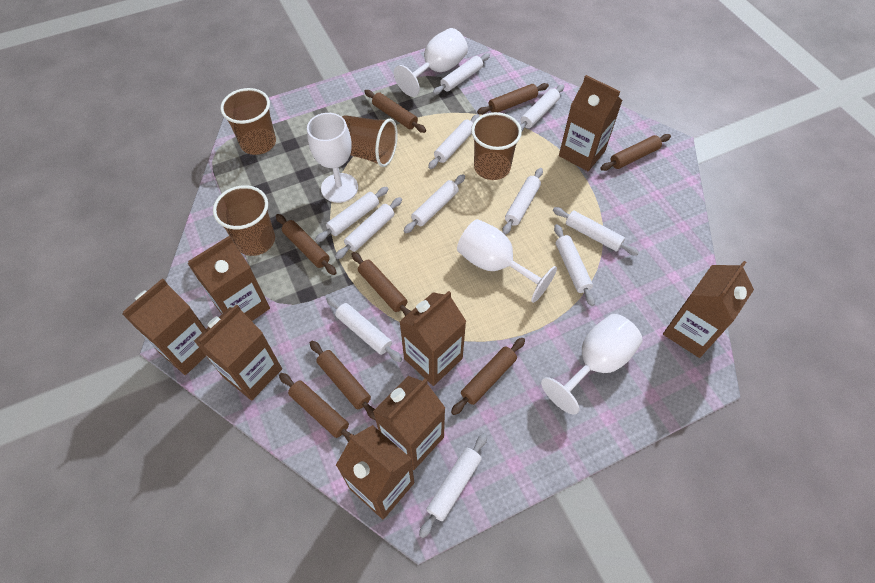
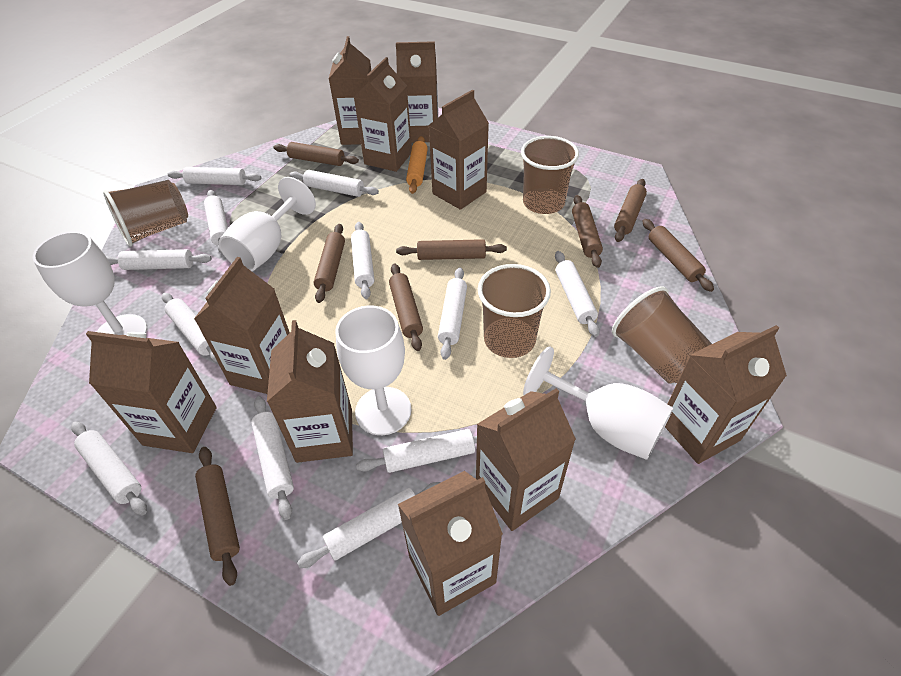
brown carton: 8 -> 10
orange rolling pin: 0 -> 1
white rolling pin: 11 -> 12

